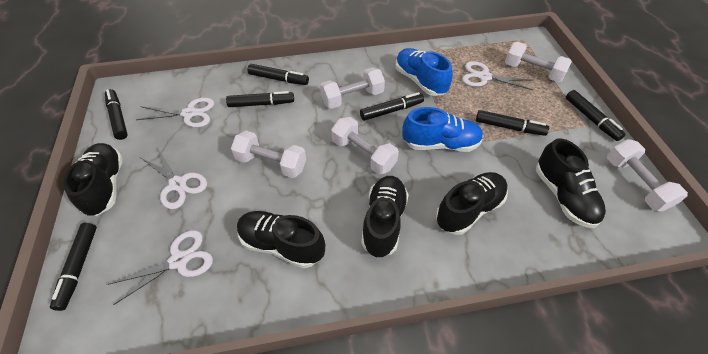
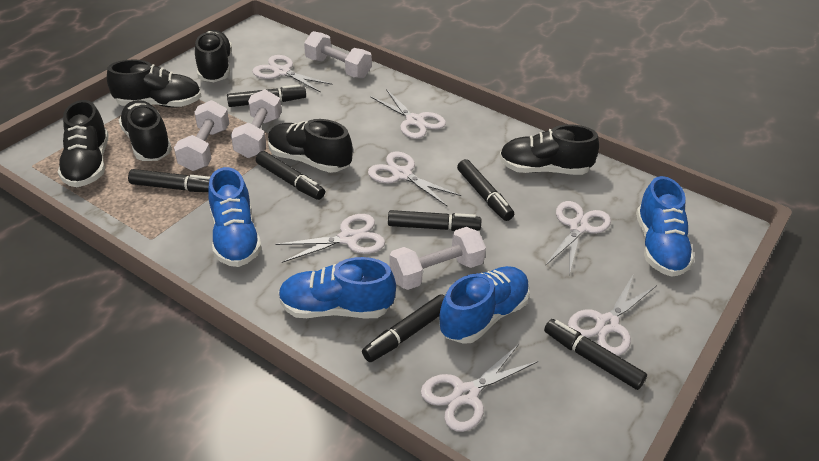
black shoe: 5 -> 6
blue shoe: 2 -> 4
white dumbbell: 5 -> 4
white scissors: 4 -> 7

